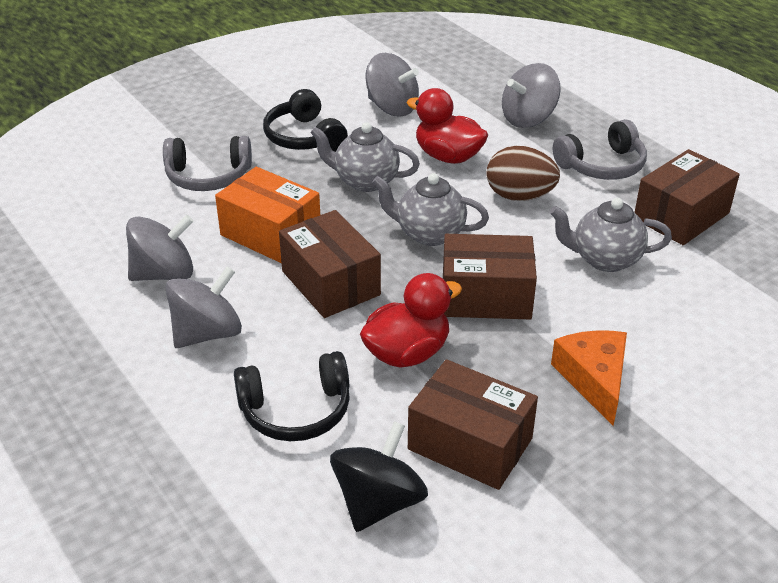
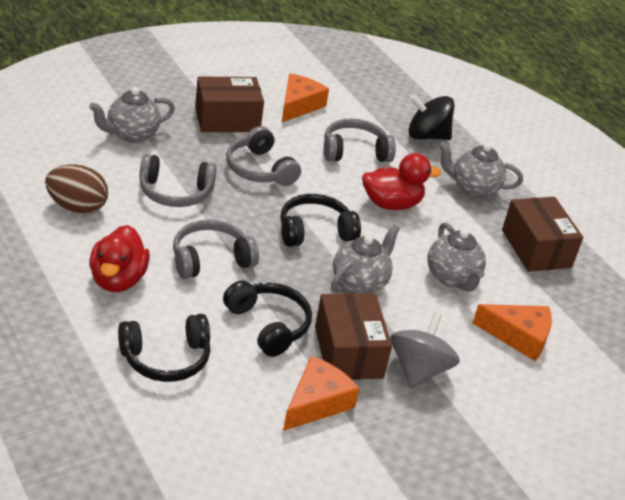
black headphones: 2 -> 3
brown box: 4 -> 3
grey headphones: 2 -> 4
grey spinning top: 4 -> 1
grey teapot: 3 -> 4
orange box: 1 -> 0
orange cheese: 1 -> 3

